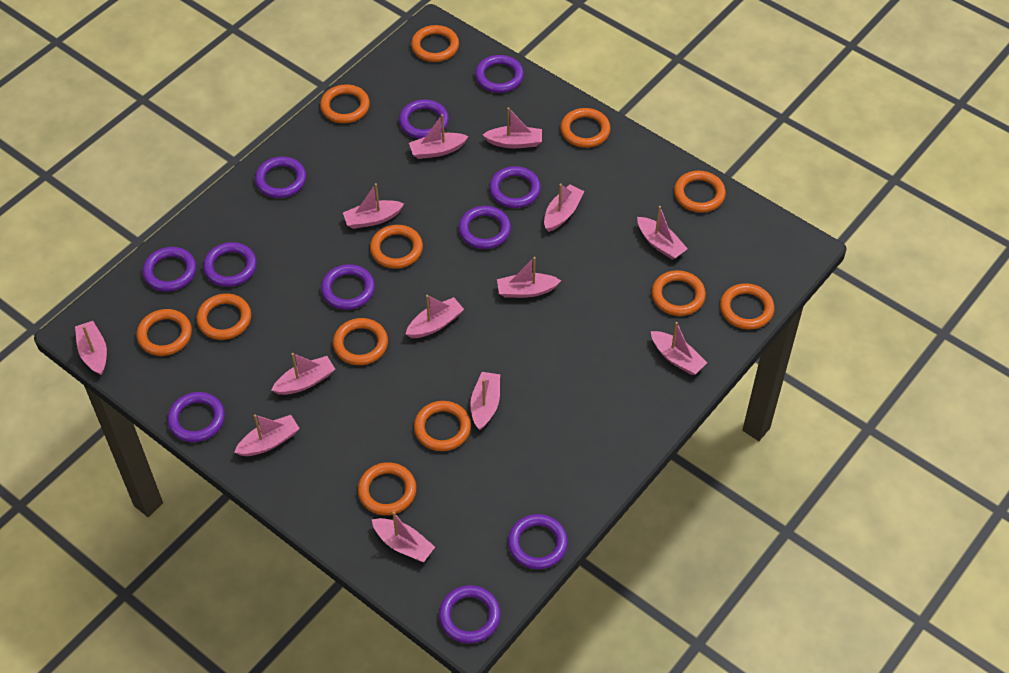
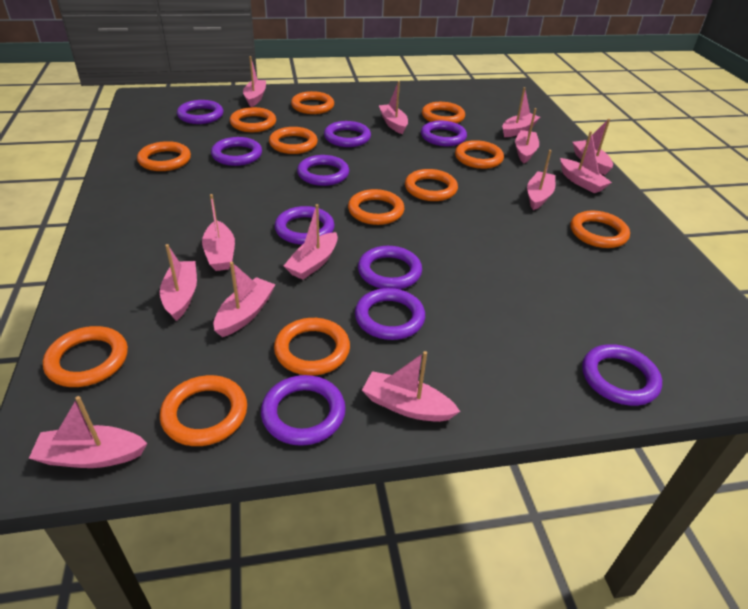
purple ring: 11 -> 10

